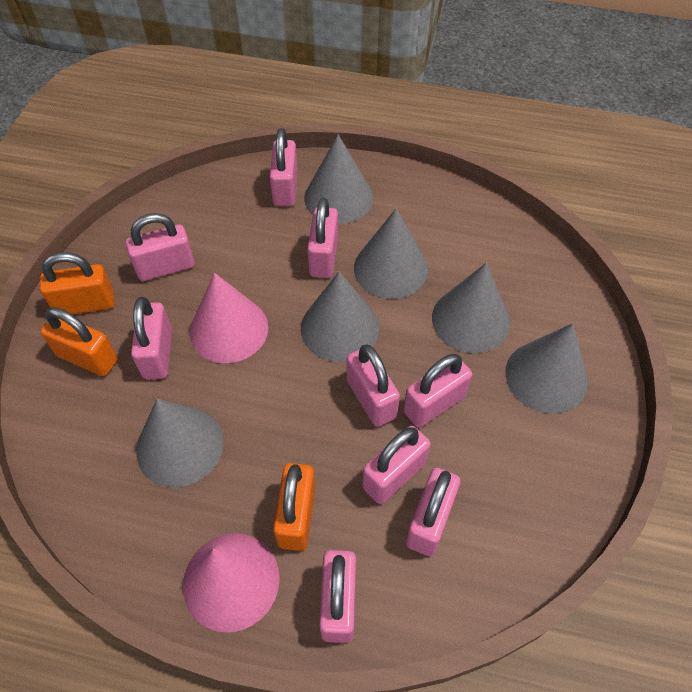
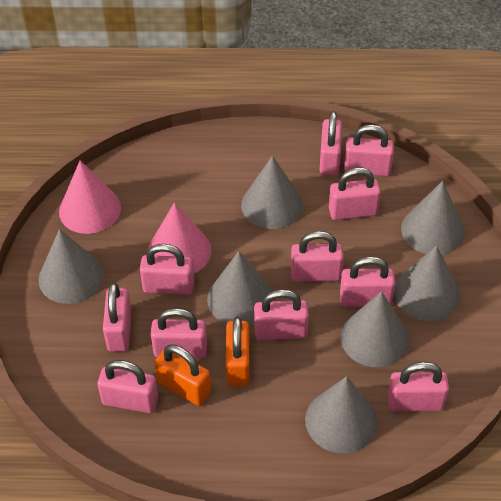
grey cone: 6 -> 7
orange padlock: 3 -> 2
pink padlock: 9 -> 11

